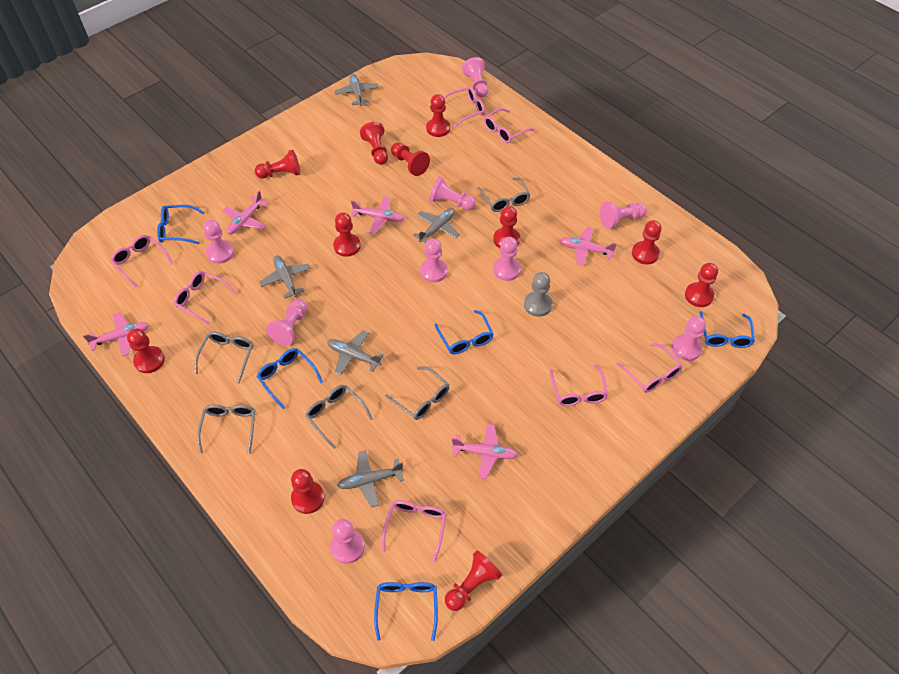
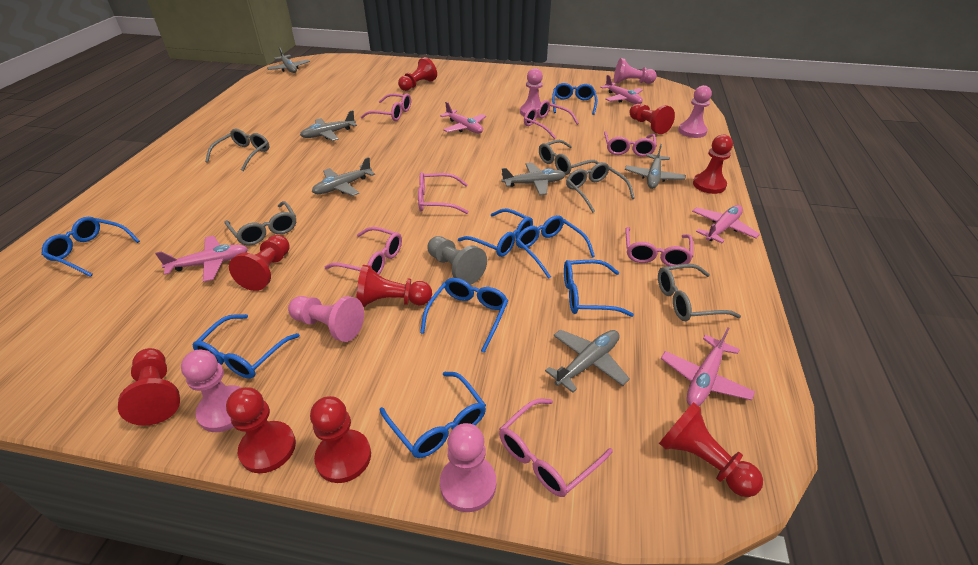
blue glasses: 5 -> 8
grey plane: 5 -> 6
pink pawn: 9 -> 6
red pawn: 11 -> 9

